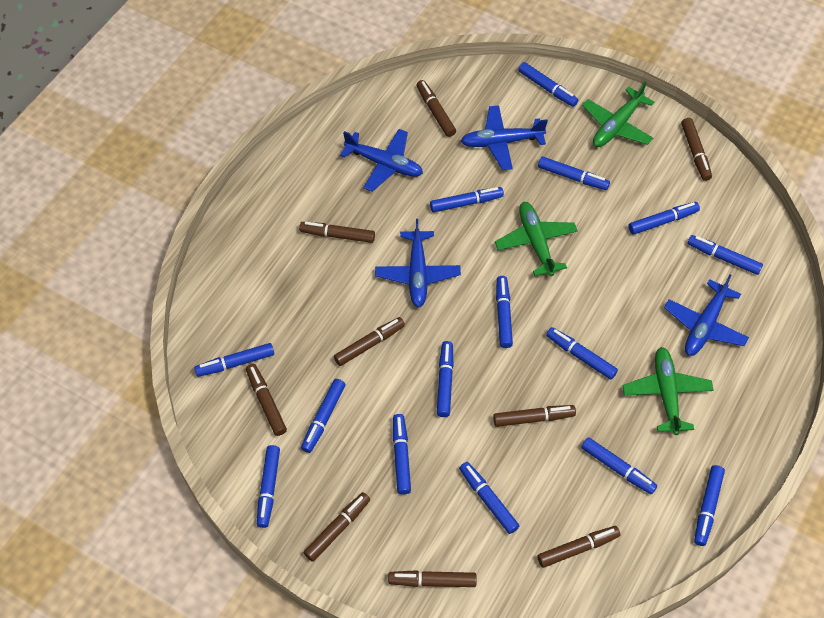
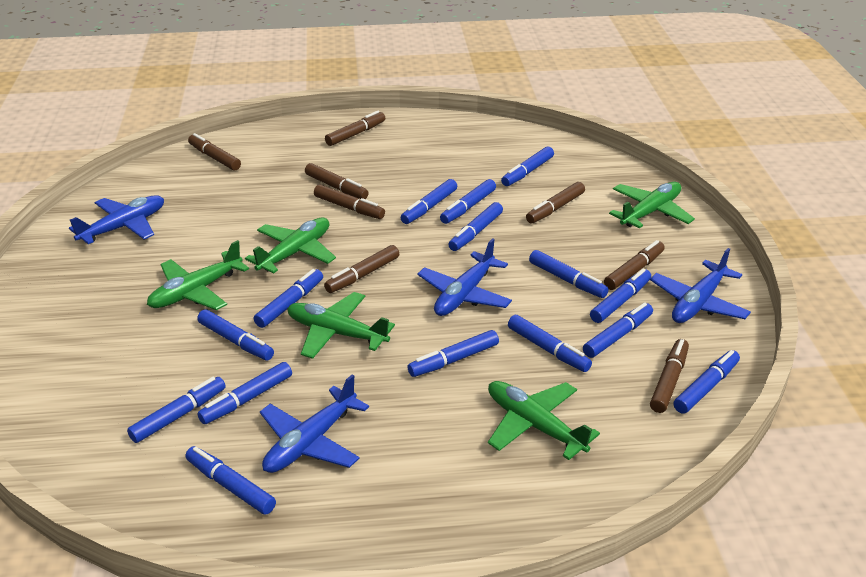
brown marker: 9 -> 8
green plane: 3 -> 5

